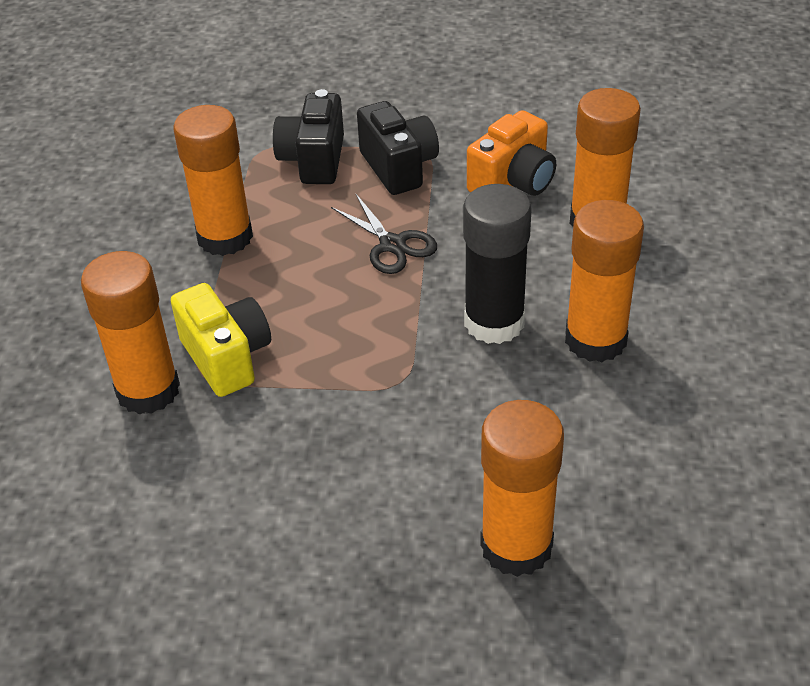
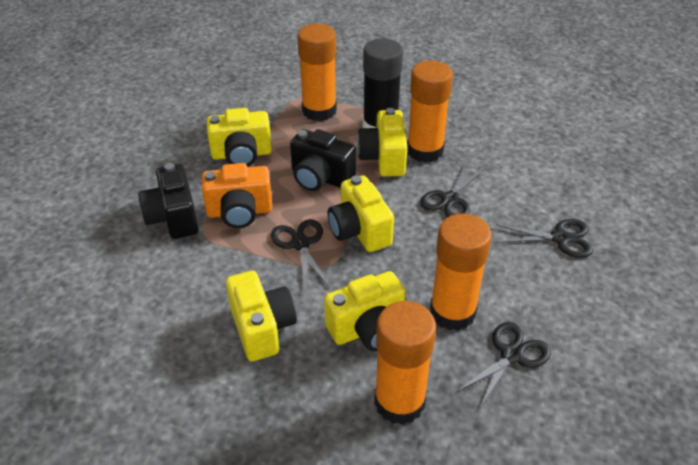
black scissors: 1 -> 4
orange glue stick: 5 -> 4
yellow camera: 1 -> 5

